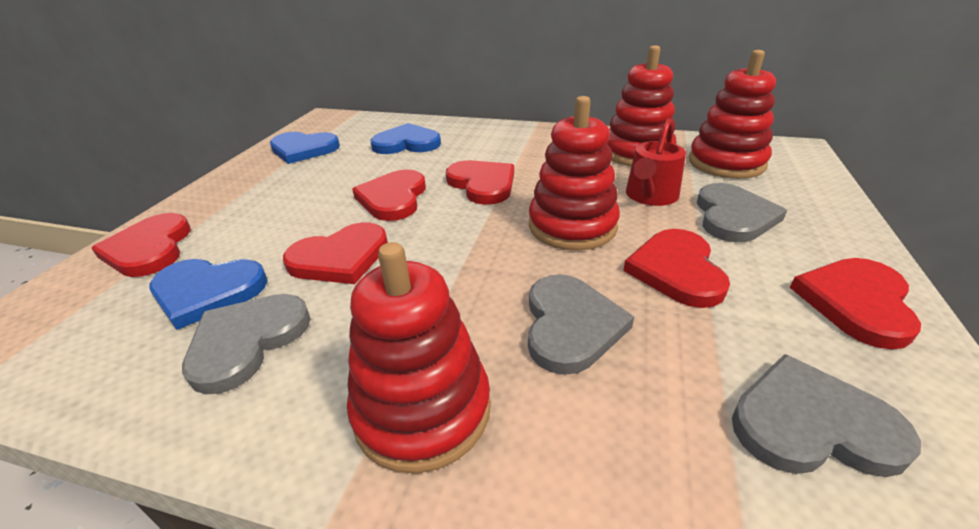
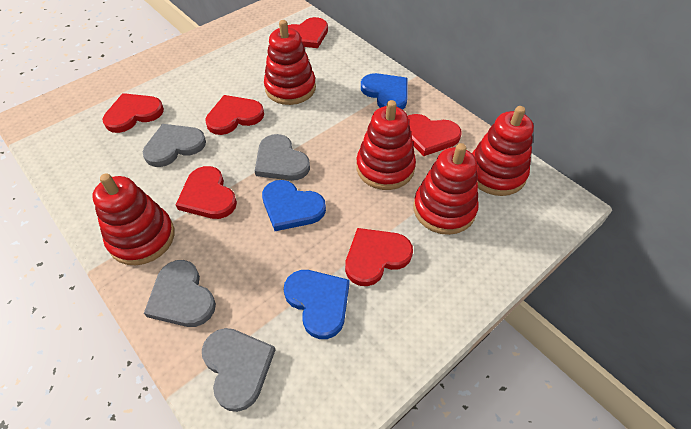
red stacking toy: 4 -> 5
red watering can: 1 -> 0

